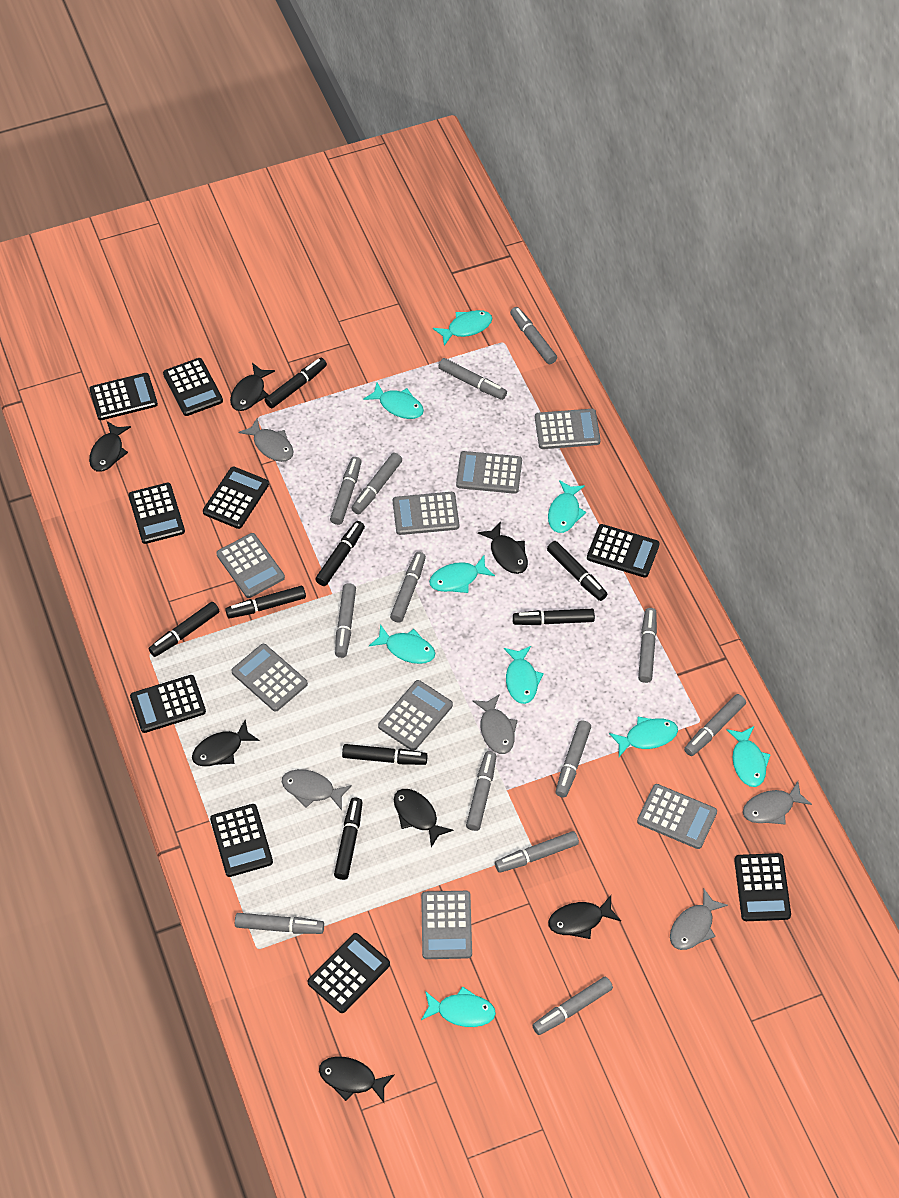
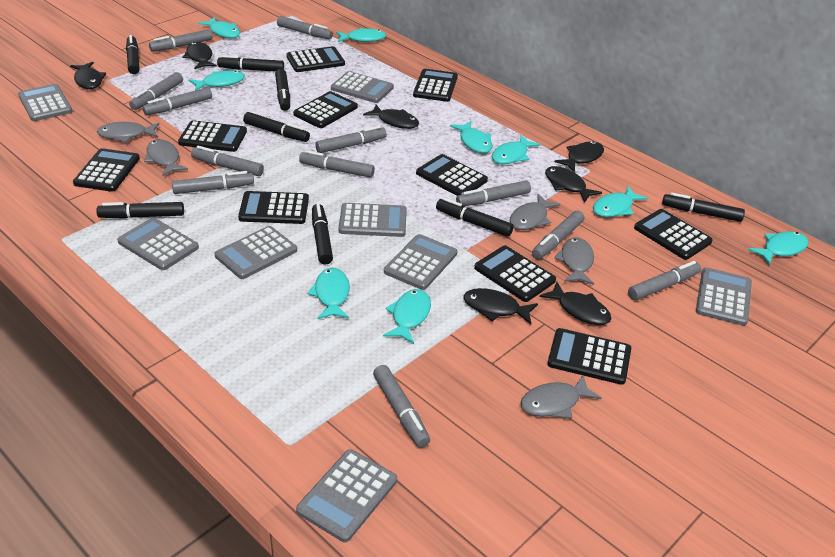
black calculator: 9 -> 10
grey marker: 13 -> 12

